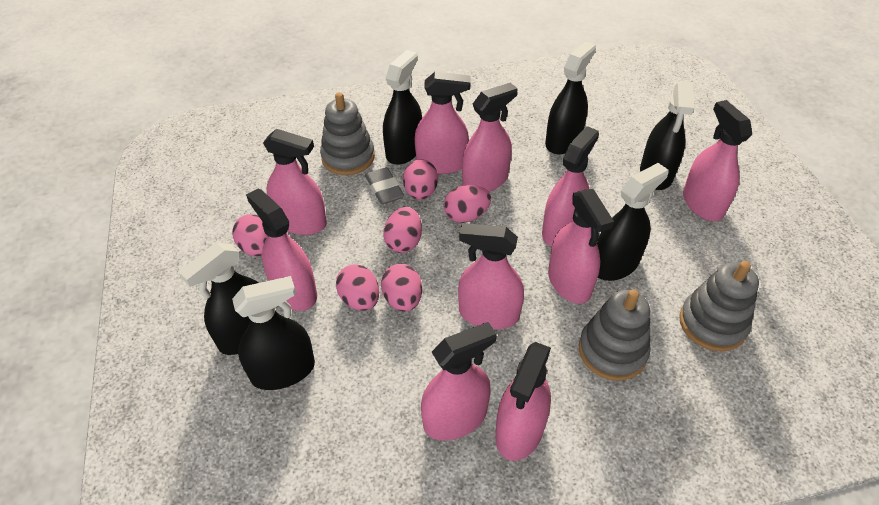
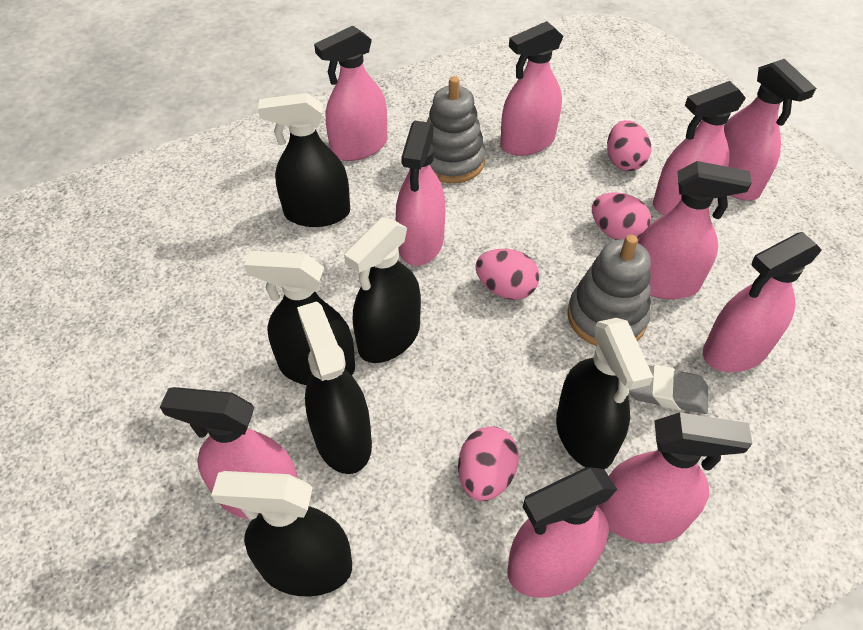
grey stacking toy: 3 -> 2
pink egg: 6 -> 4

